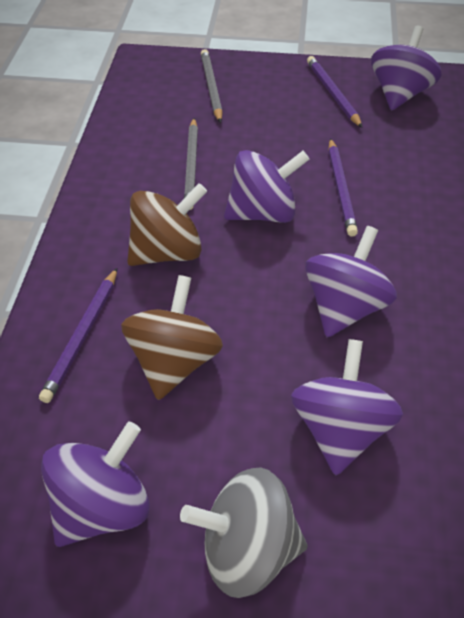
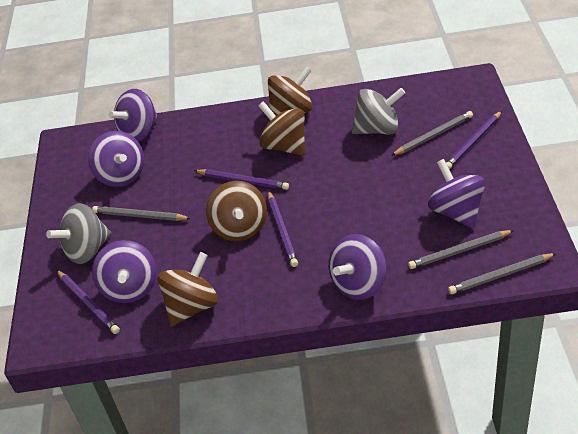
brown spinning top: 2 -> 4
grey pencil: 2 -> 4
grey spinning top: 1 -> 2
purple pencil: 3 -> 4

